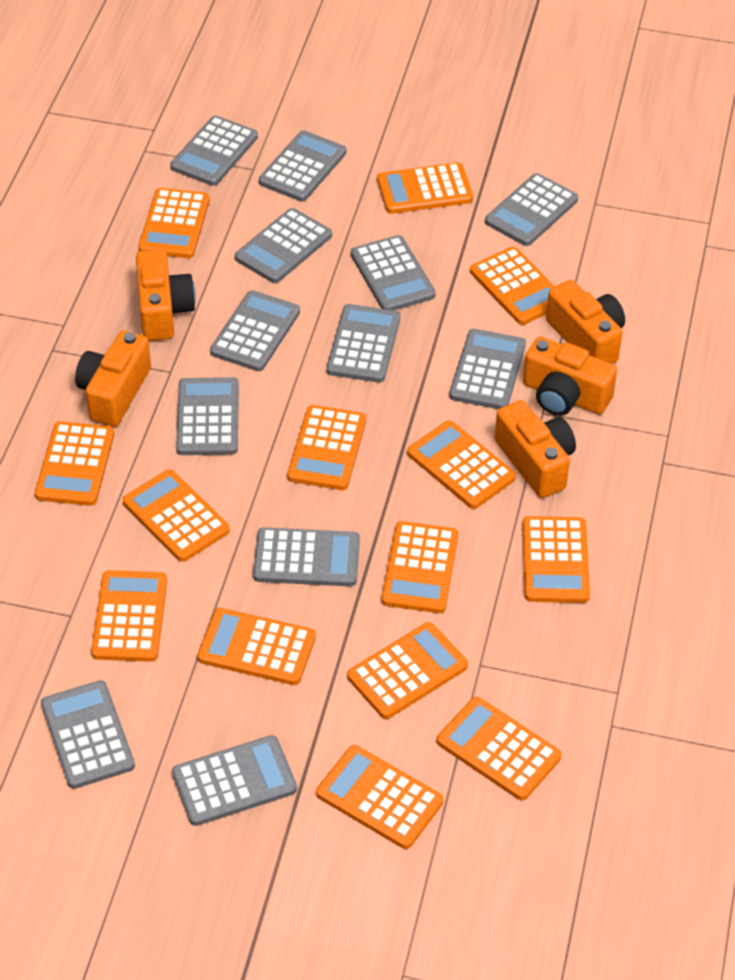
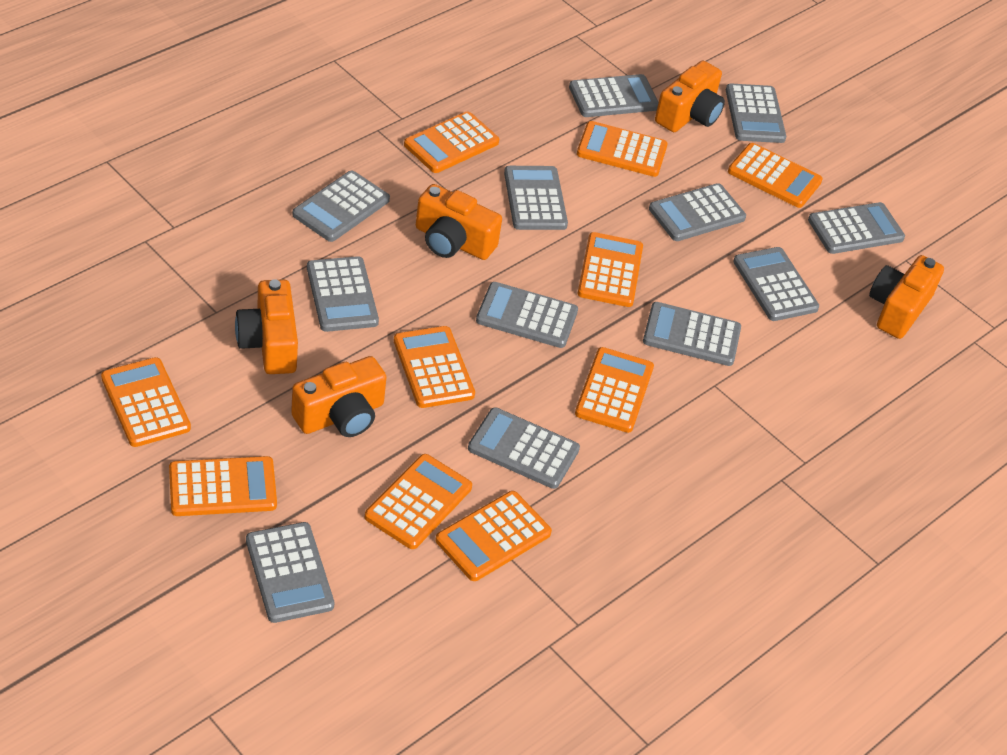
orange calculator: 14 -> 10

